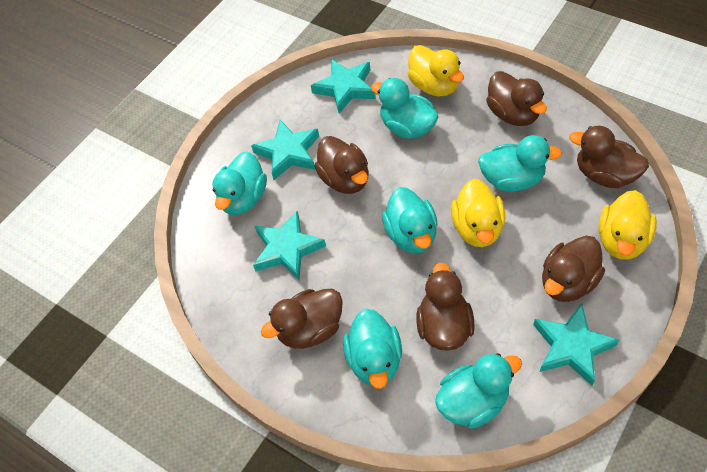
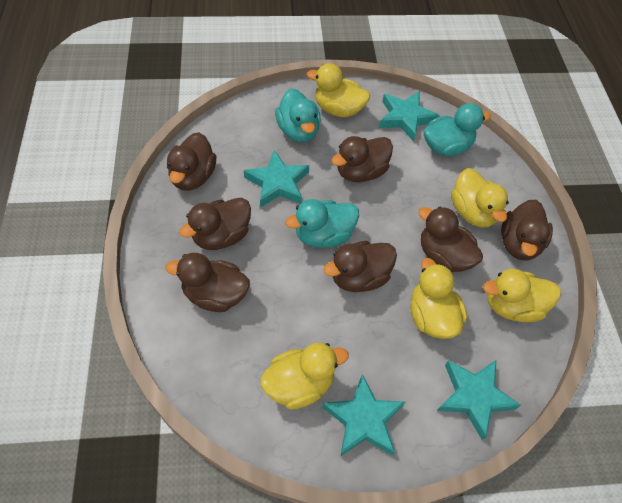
brown duck: 6 -> 7
turquoise duck: 6 -> 3
yellow duck: 3 -> 5

